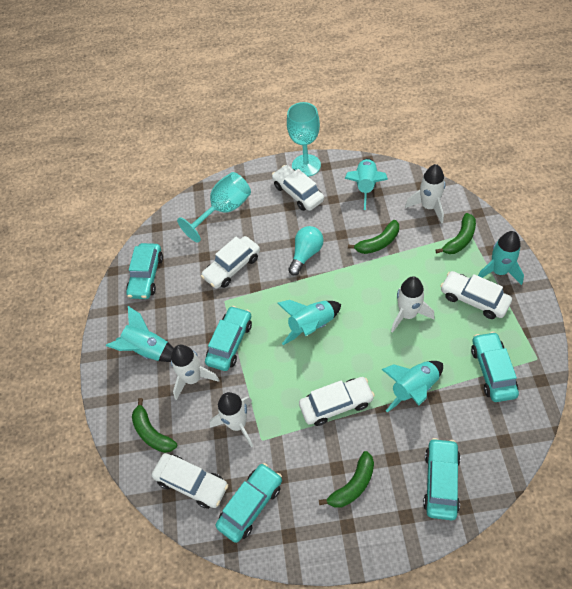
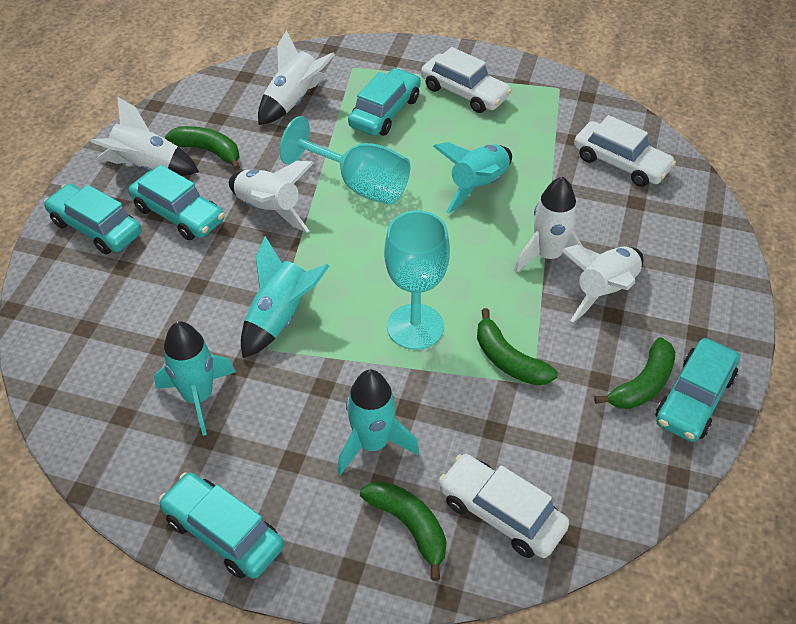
turquoise light bulb: 1 -> 0
turquoise rocket: 5 -> 4
white car: 5 -> 3
white rocket: 4 -> 5

